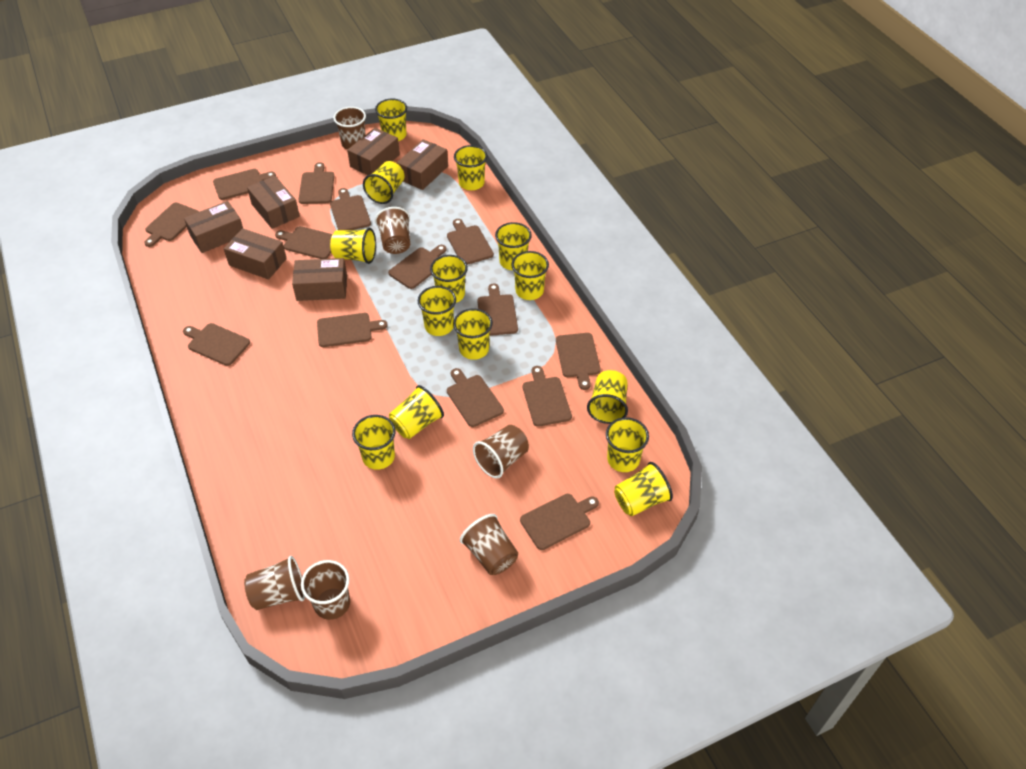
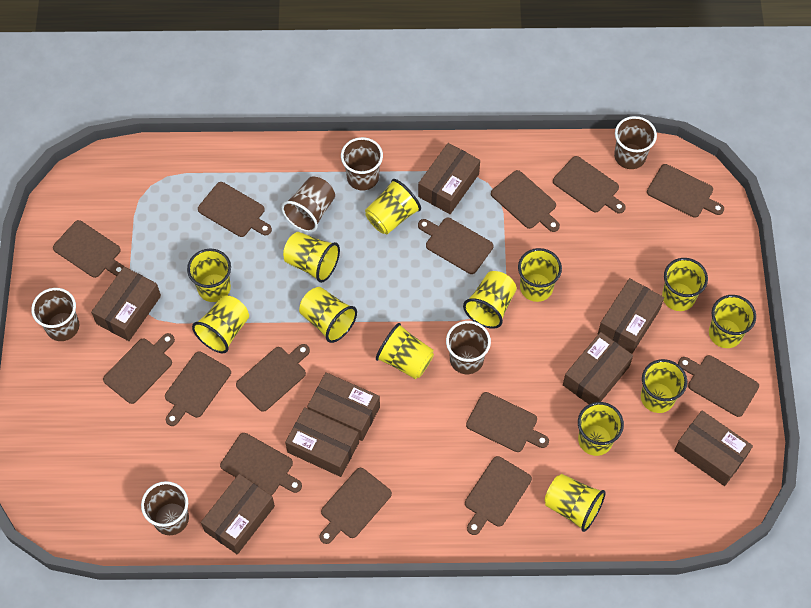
brown box: 6 -> 8
yellow cup: 14 -> 13

